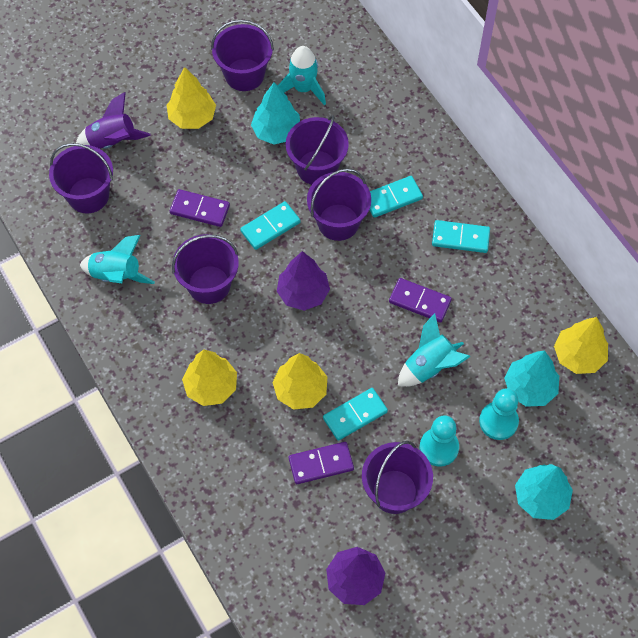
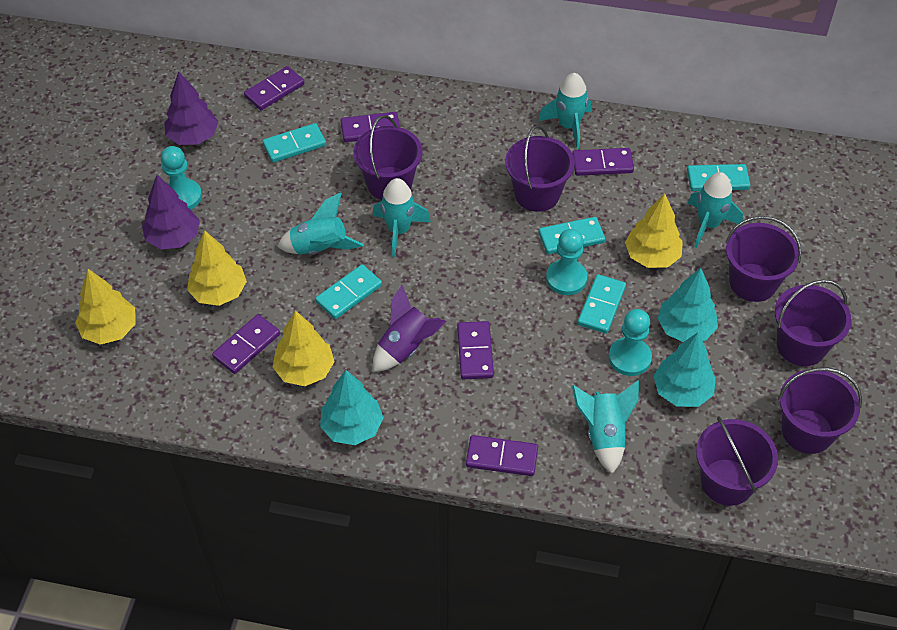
purple domino: 3 -> 6
turquoise domino: 4 -> 5
turquoise pawn: 2 -> 3
turquoise rocket: 3 -> 5

